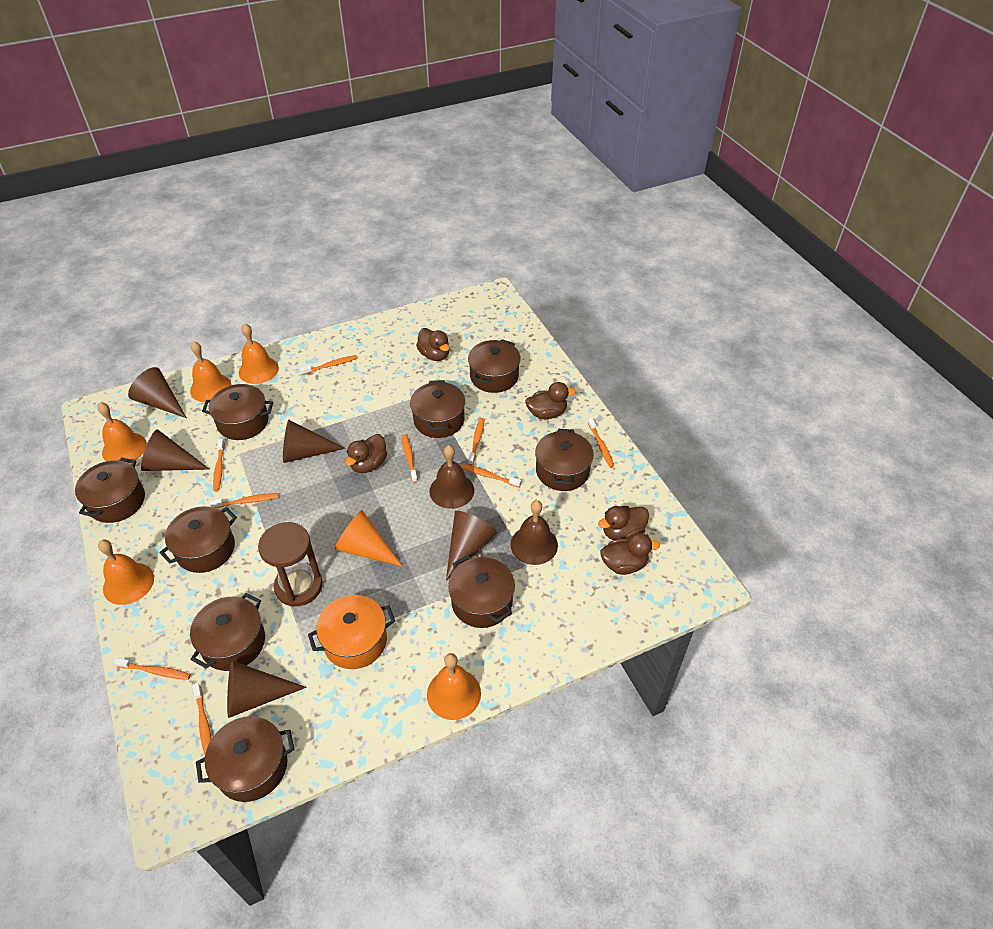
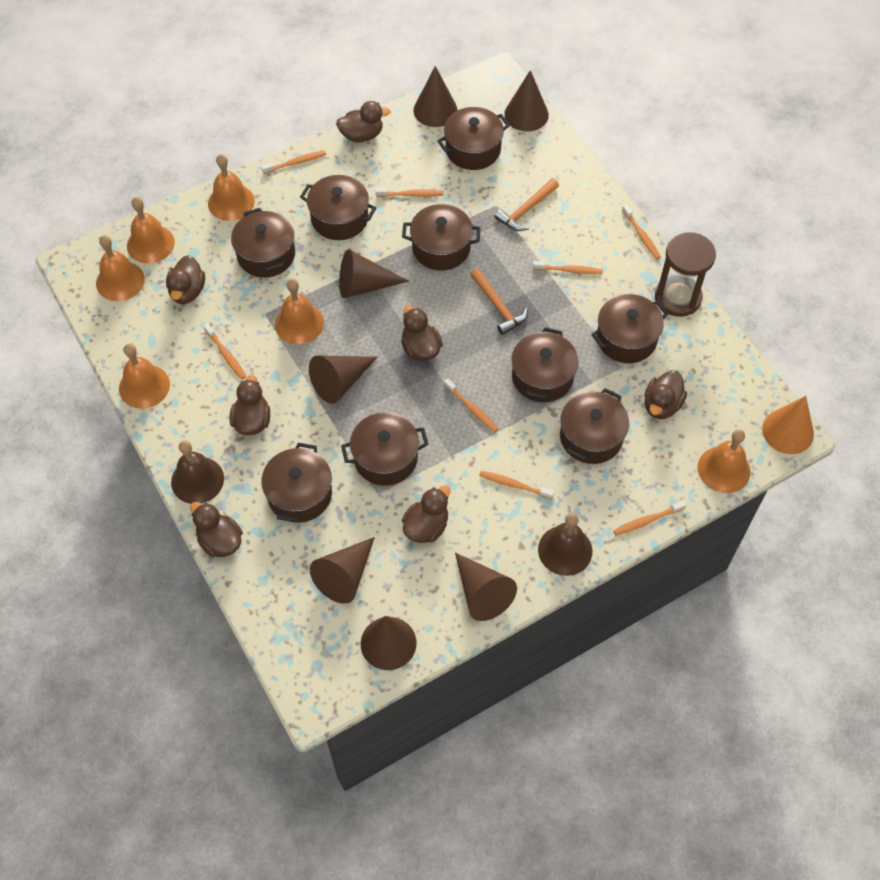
brown cone: 5 -> 7
brown duck: 5 -> 7
orange bell: 5 -> 6
orange hammer: 0 -> 2
orange pot: 1 -> 0
orange toothbrush: 9 -> 8

